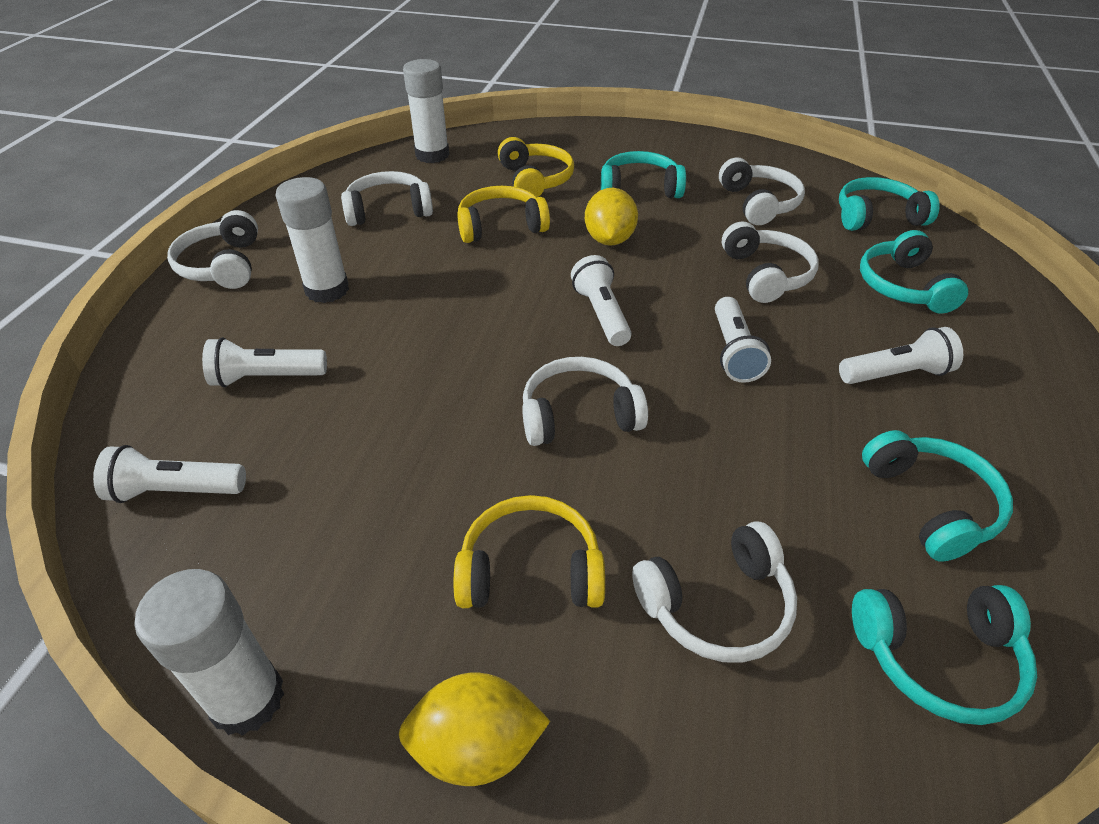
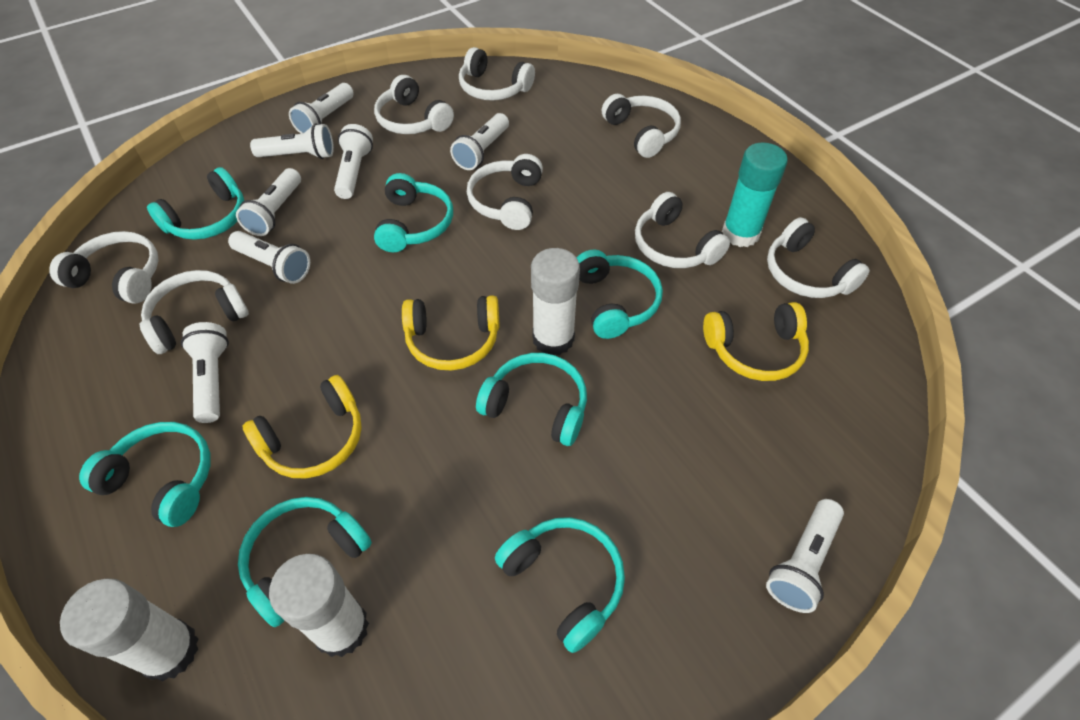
turquoise glue stick: 0 -> 1
turquoise headphones: 5 -> 7
white flashlight: 5 -> 8
white headphones: 6 -> 8
yellow lemon: 2 -> 0

